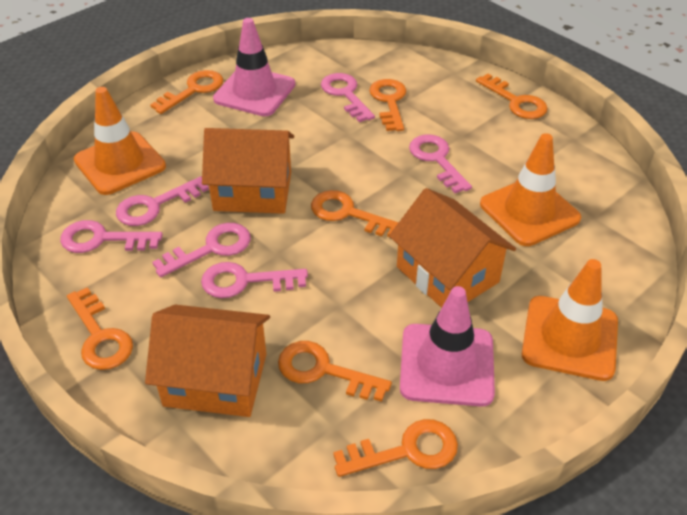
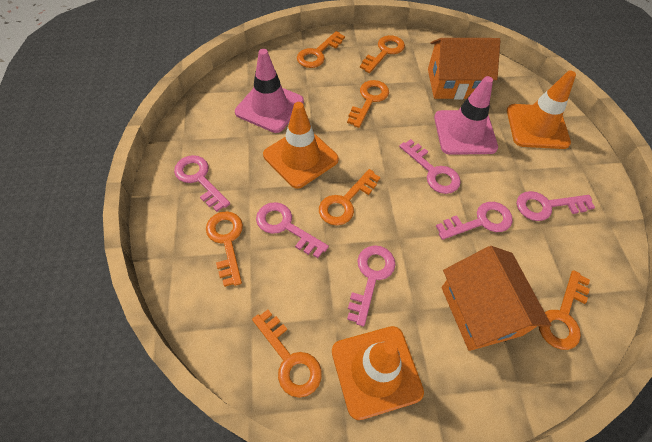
orange house: 3 -> 2

